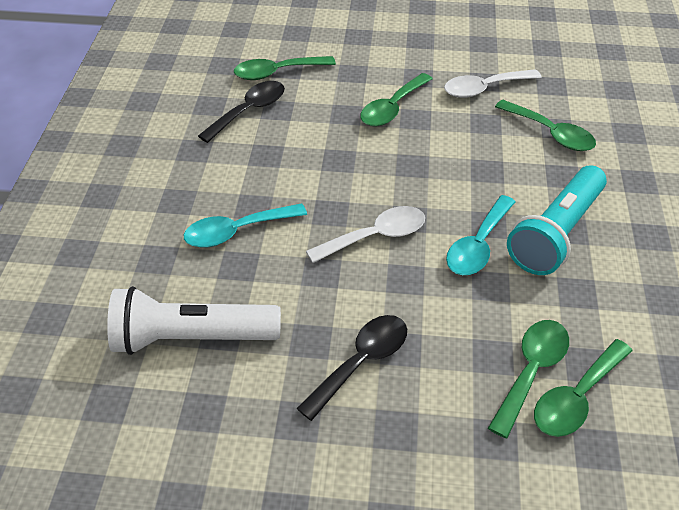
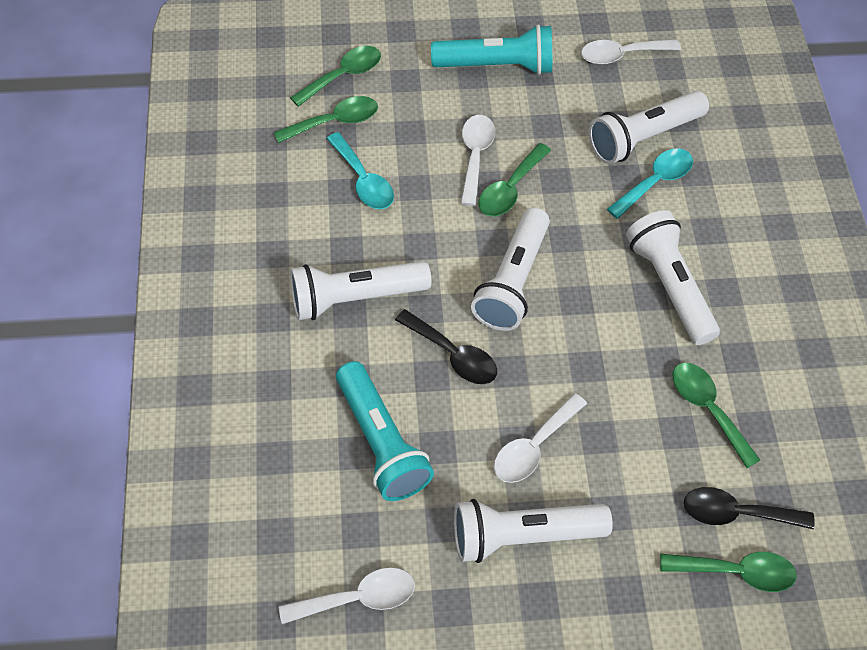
turquoise flashlight: 1 -> 2
white flashlight: 1 -> 5
white spoon: 2 -> 4

